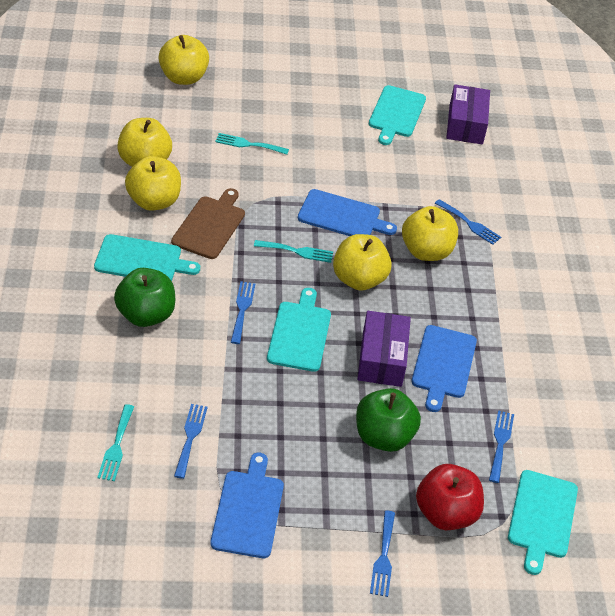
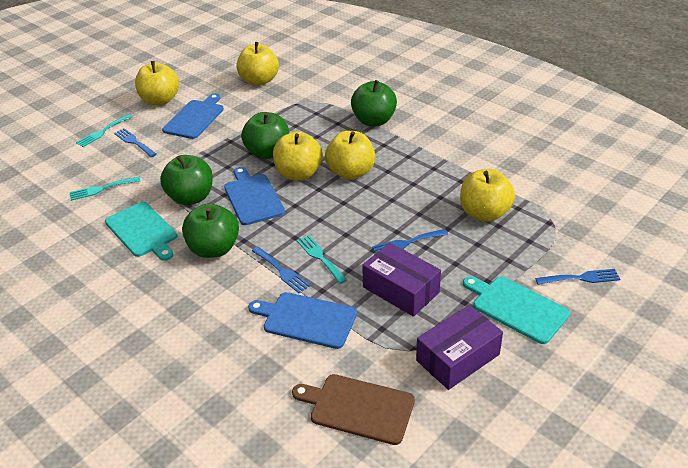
blue fork: 5 -> 4
green apple: 2 -> 4
red apple: 1 -> 0
turquoise cutting board: 4 -> 2

